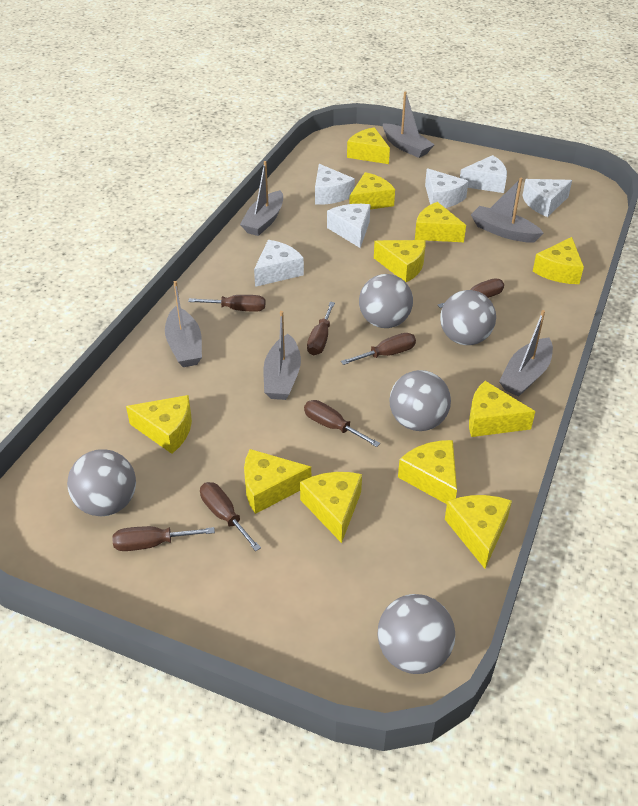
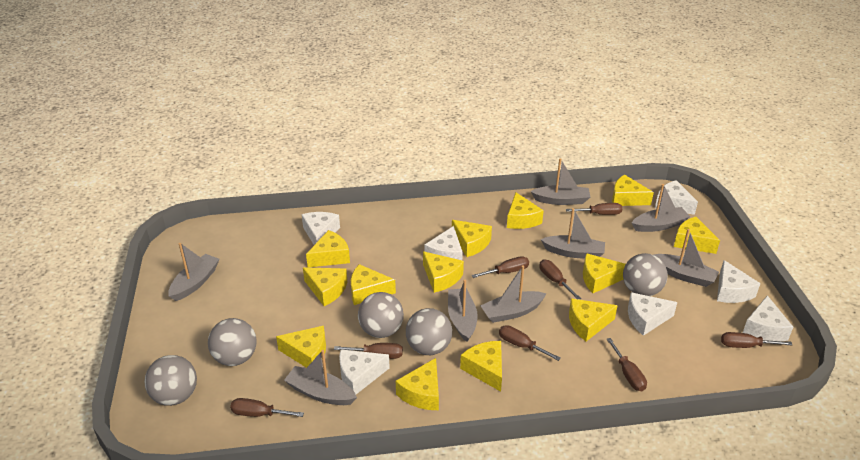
brown screwdriver: 7 -> 8
grey boat: 6 -> 8
white cheese: 6 -> 7
yellow cheese: 11 -> 13

